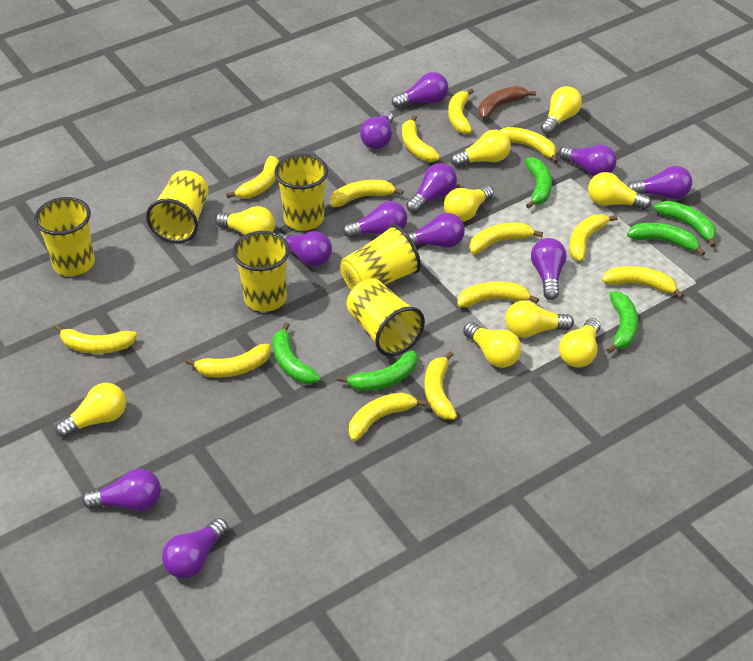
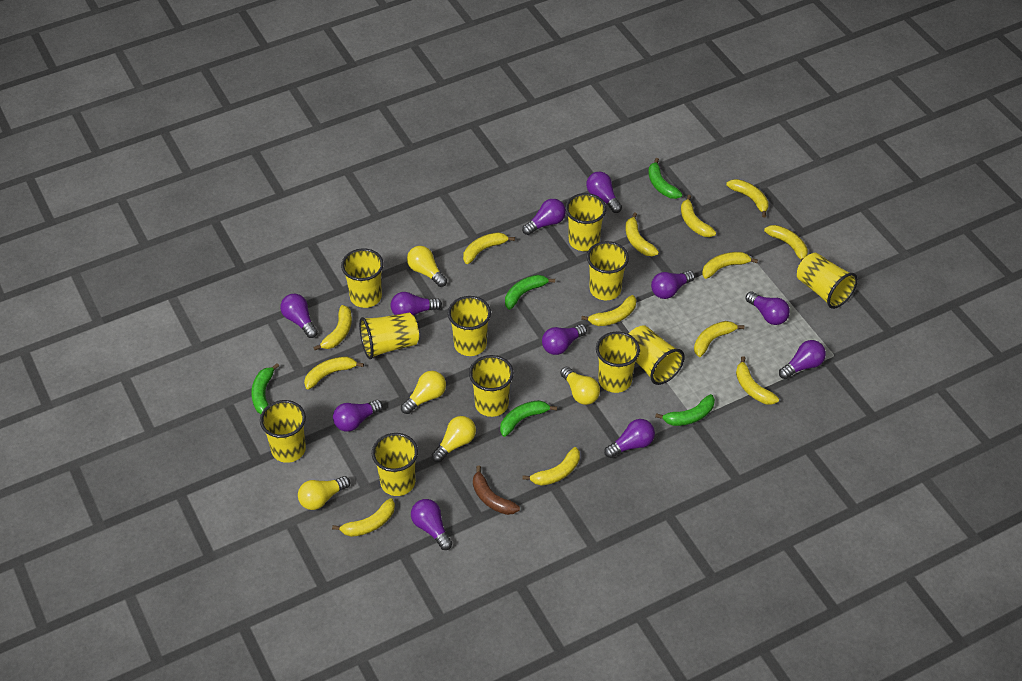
green banana: 6 -> 5
yellow cup: 6 -> 11
yellow light bulb: 9 -> 5

